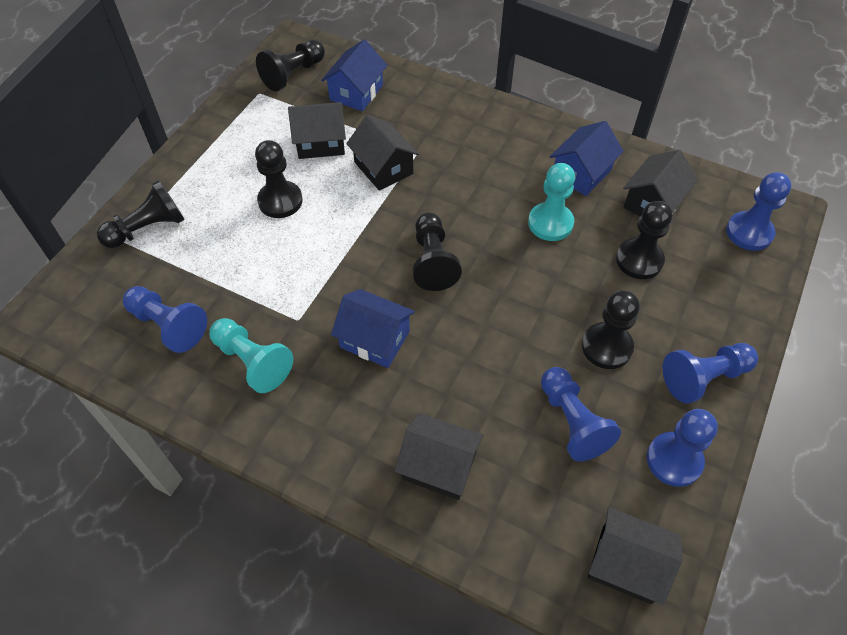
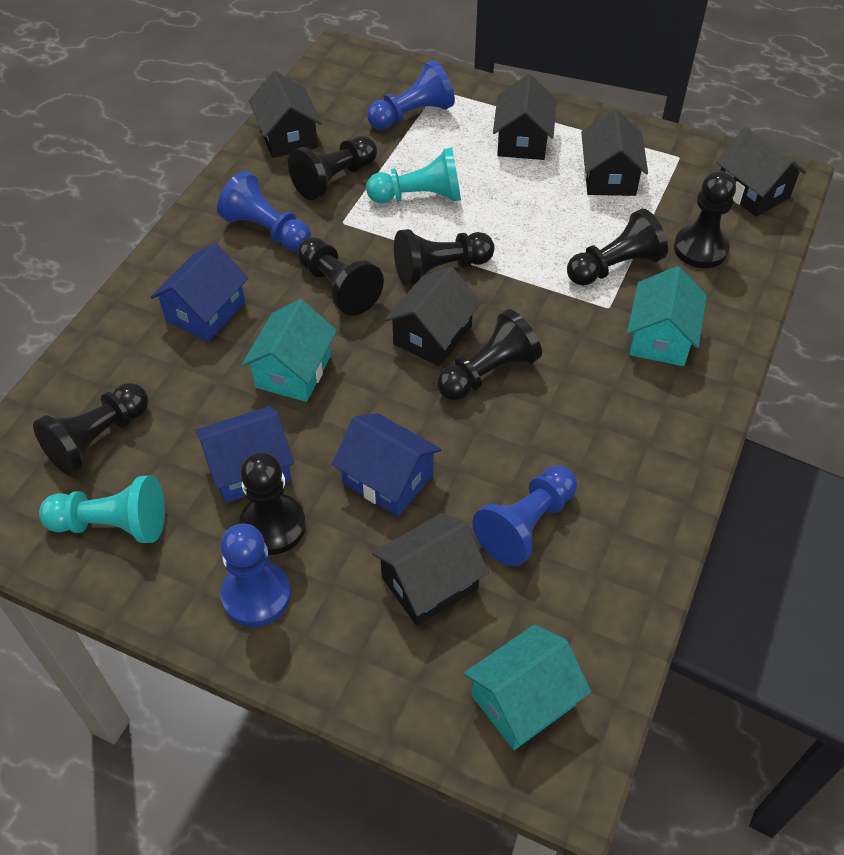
black house: 5 -> 6
black pawn: 6 -> 8
blue pawn: 5 -> 4
turquoise house: 0 -> 3

